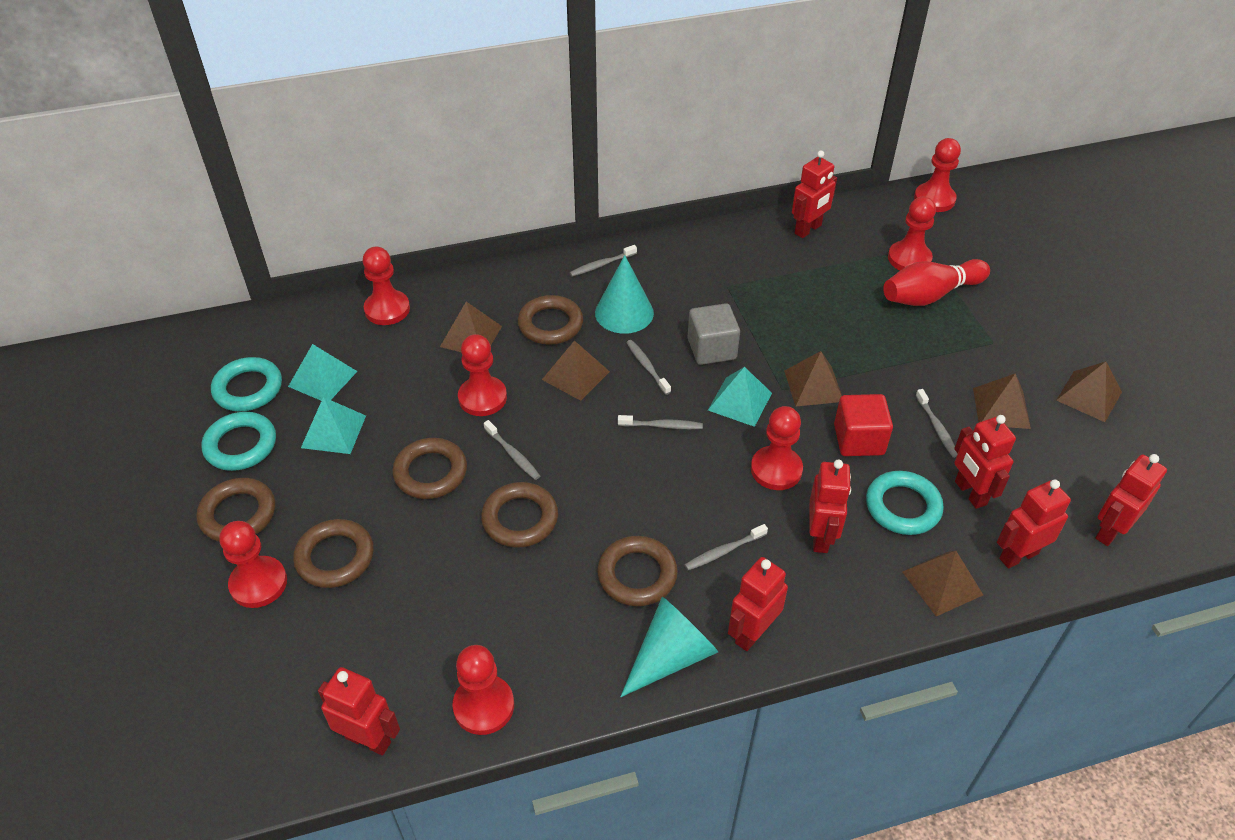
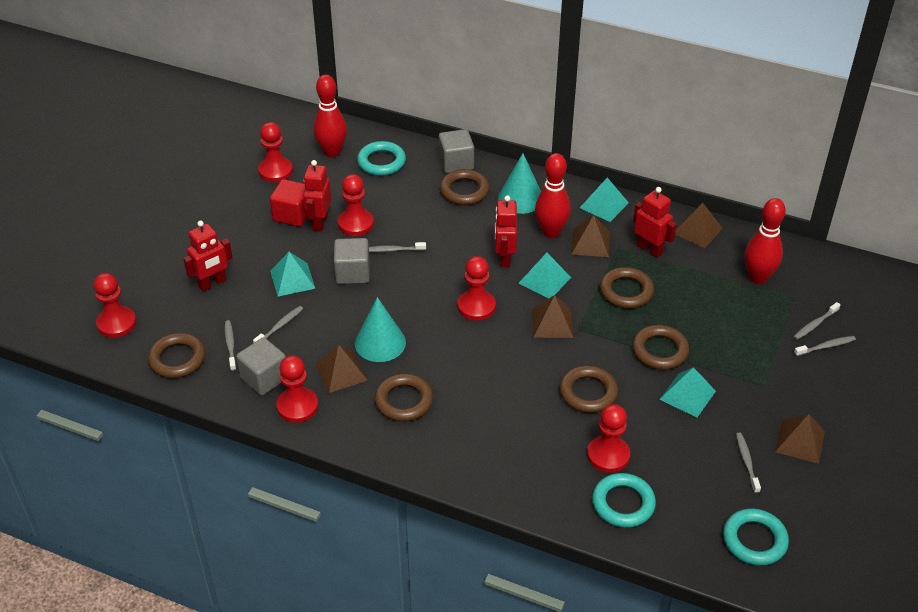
brown pyramid: 6 -> 5
grey cube: 1 -> 3
red bowling pin: 1 -> 3
red pawn: 7 -> 6
red robot: 7 -> 4
turquoise pyramid: 3 -> 4

